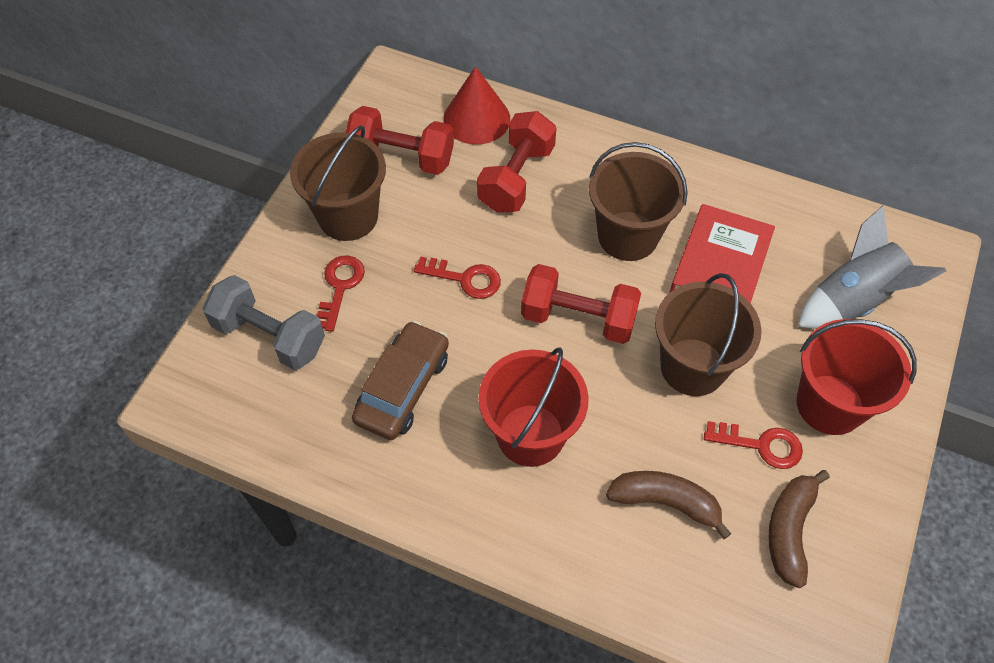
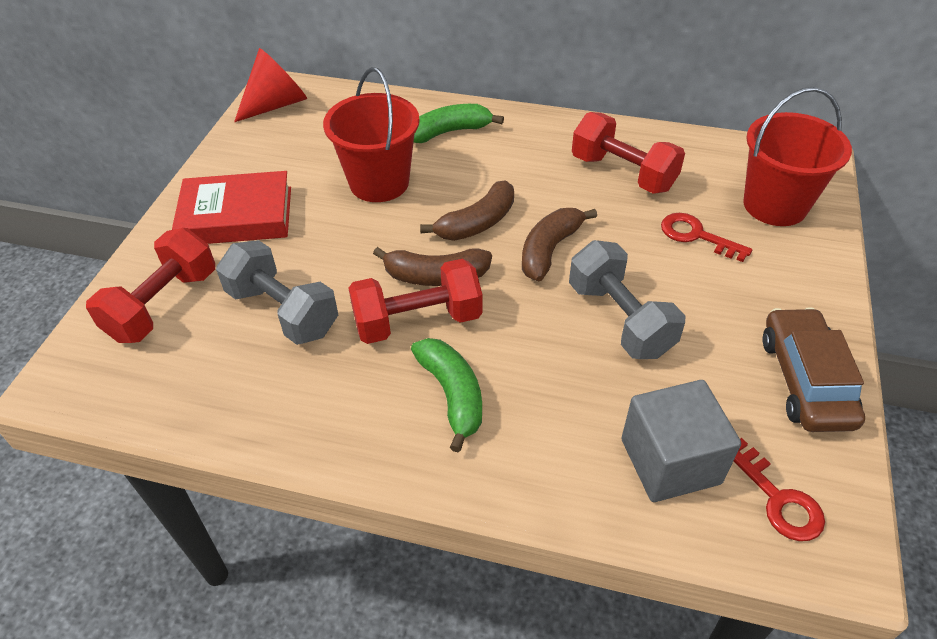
brown banana: 2 -> 3
brown bucket: 3 -> 0
green banana: 0 -> 2
grey cube: 0 -> 1
grey dumbbell: 1 -> 2
grey rocket: 1 -> 0
red key: 3 -> 2

